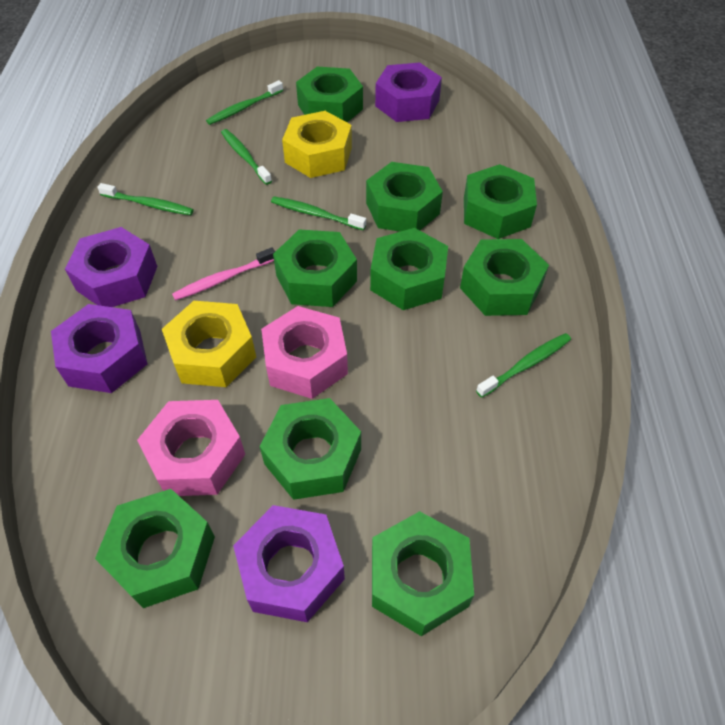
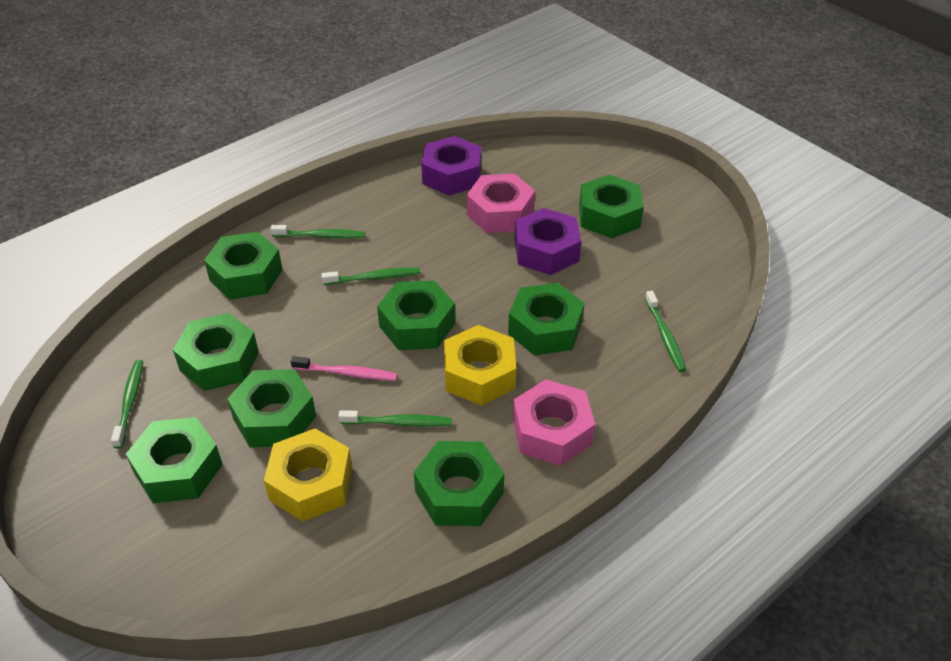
green nut: 9 -> 8
purple nut: 4 -> 2

